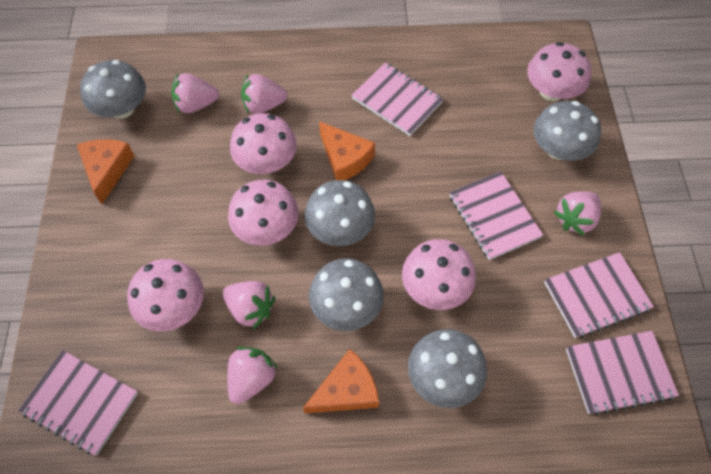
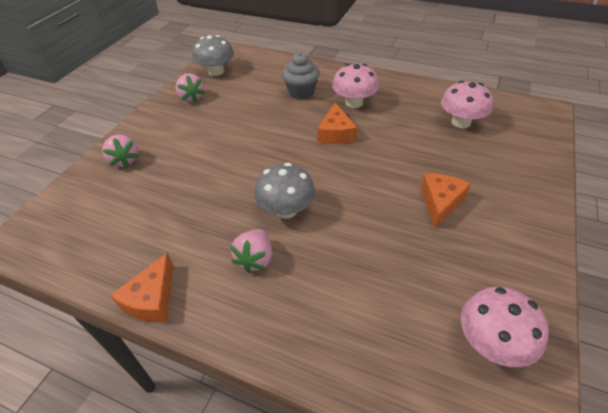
grey cupcake: 0 -> 1
grey mushroom: 5 -> 2
pink mushroom: 5 -> 3
pink notebook: 5 -> 0
pink strawberry: 5 -> 3

